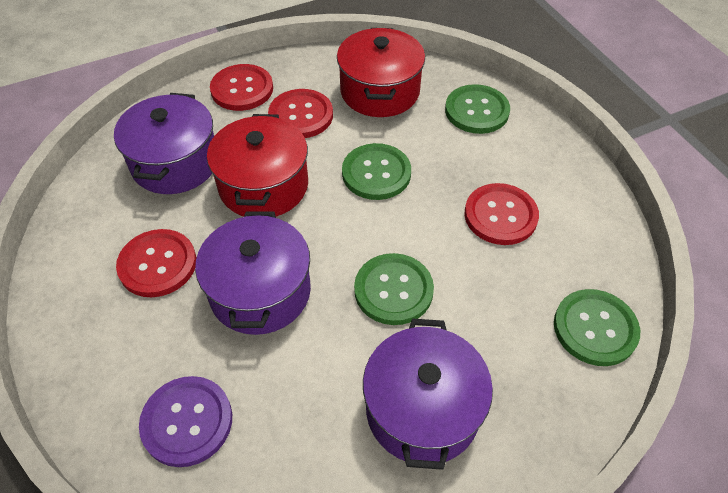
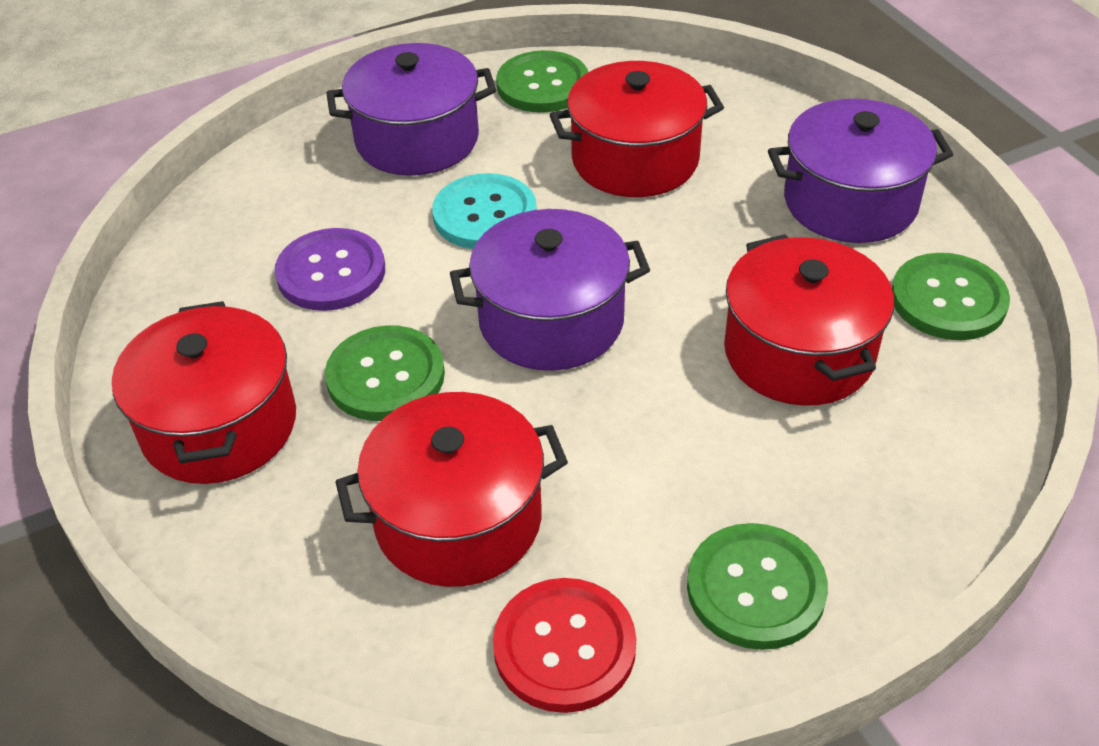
red button: 4 -> 1
red pot: 2 -> 4
turquoise button: 0 -> 1

